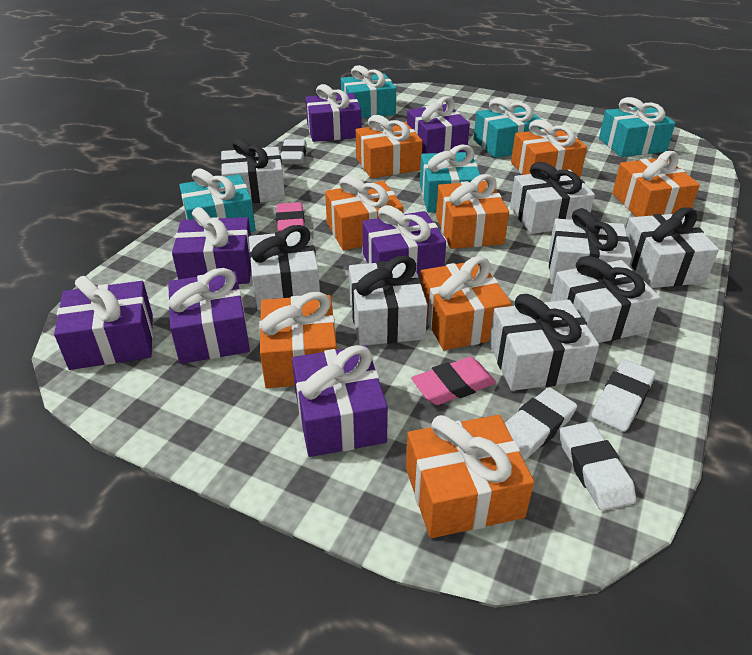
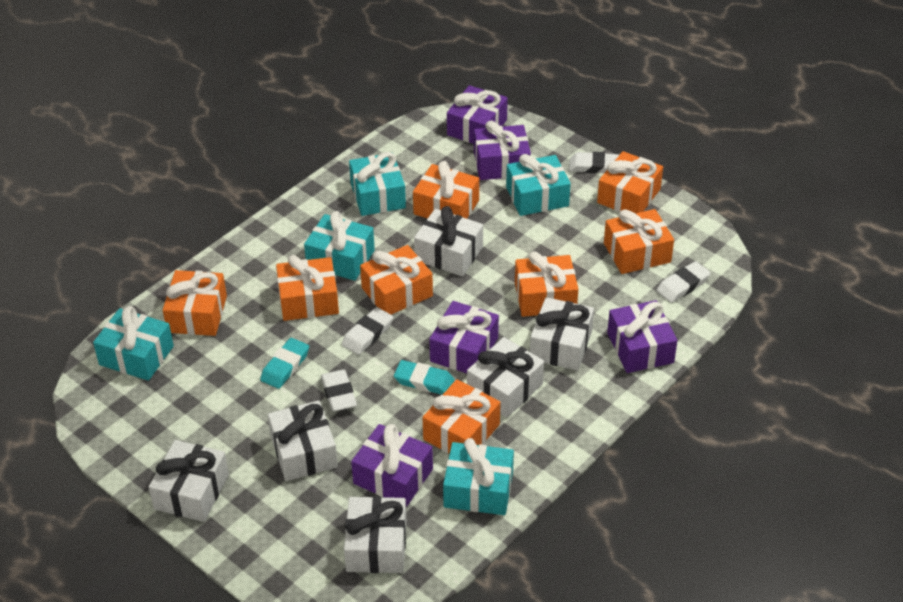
pink eraser: 2 -> 0
purple gift: 7 -> 5
turquoise eraser: 0 -> 2
white gift: 8 -> 6

